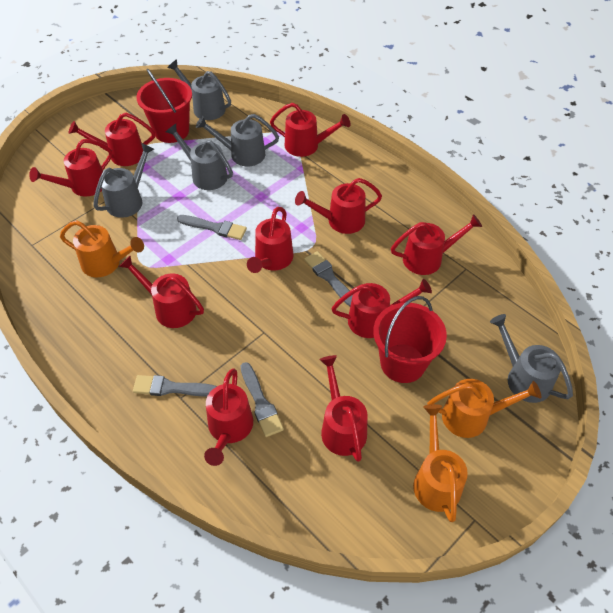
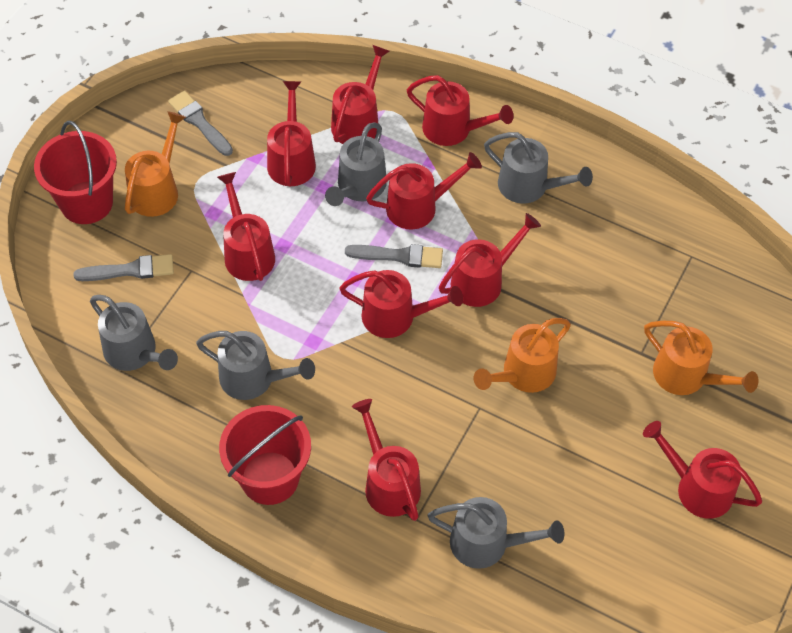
grey brush: 4 -> 3
red watering can: 10 -> 9

